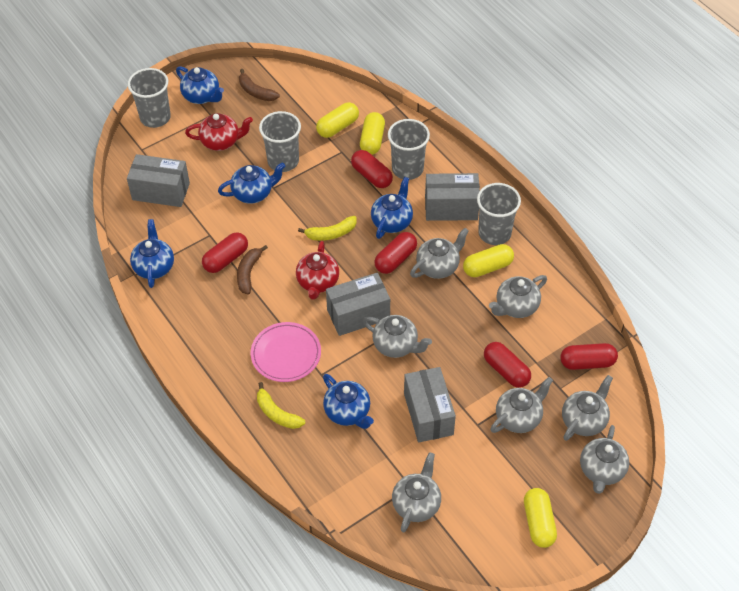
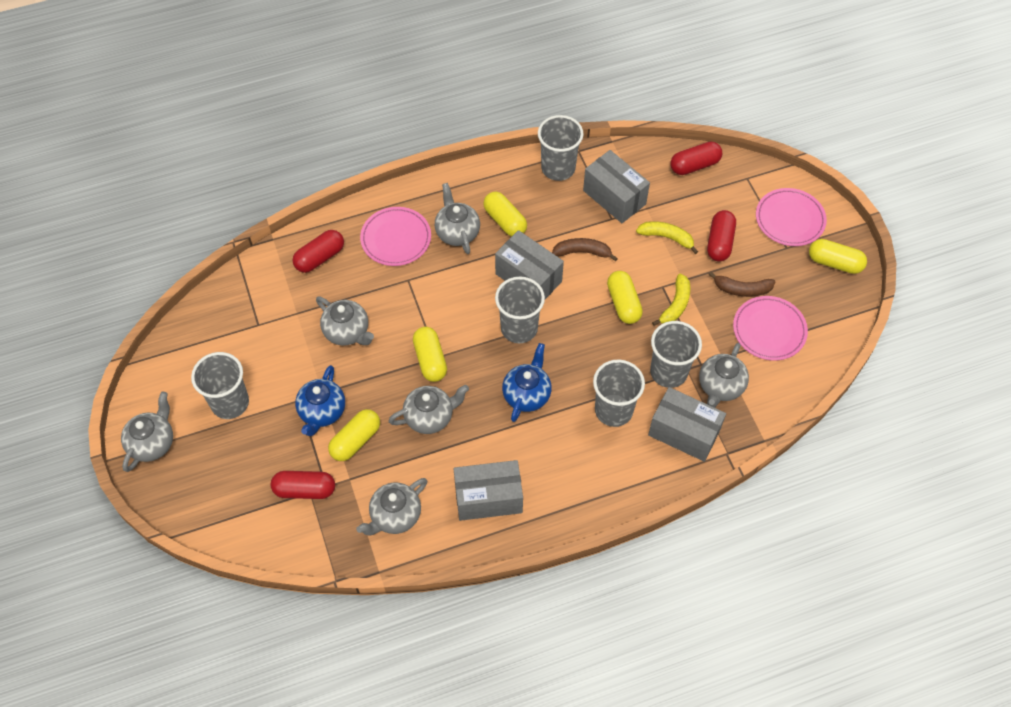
blue teapot: 5 -> 2
grey cup: 4 -> 5
grey teapot: 7 -> 6
pink plate: 1 -> 3
red capsule: 5 -> 4
red teapot: 2 -> 0
yellow capsule: 4 -> 5

